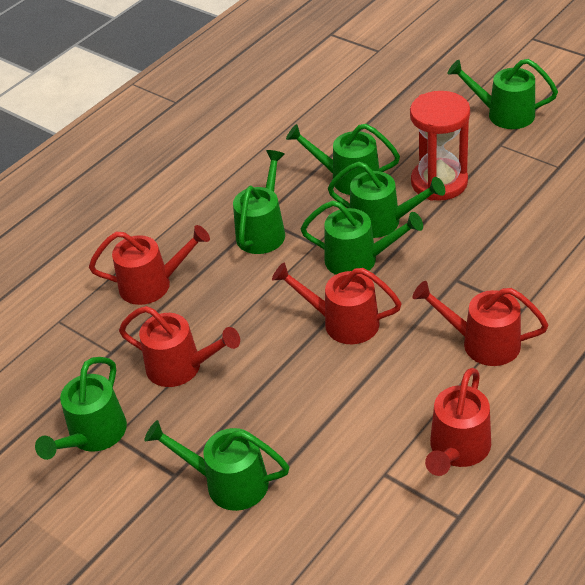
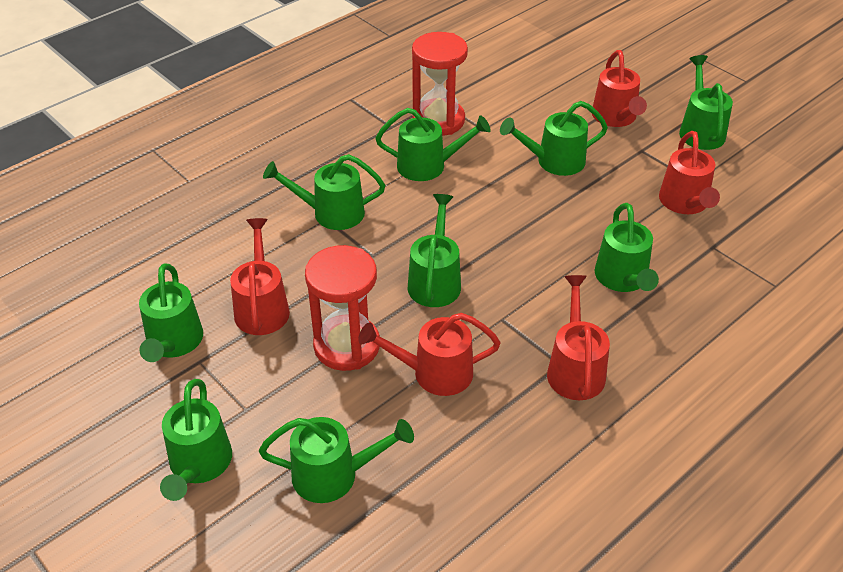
green watering can: 7 -> 9
red hourglass: 1 -> 2

